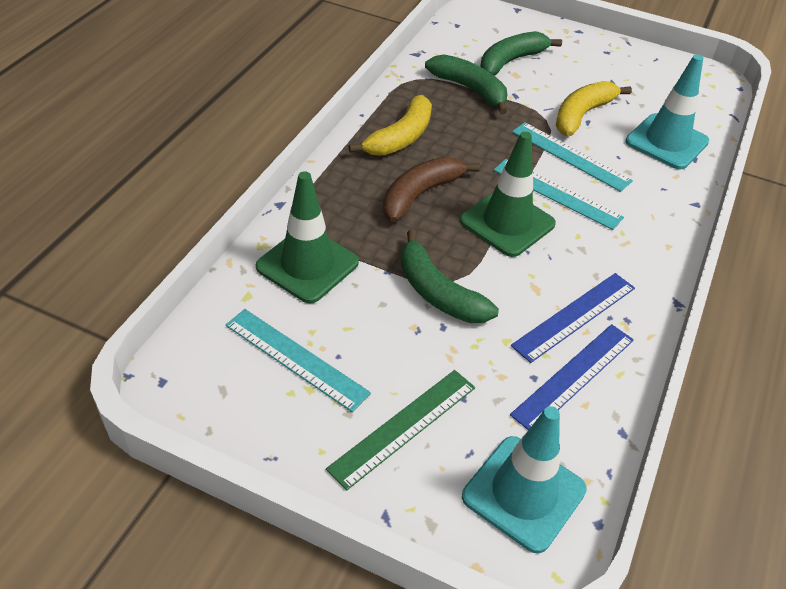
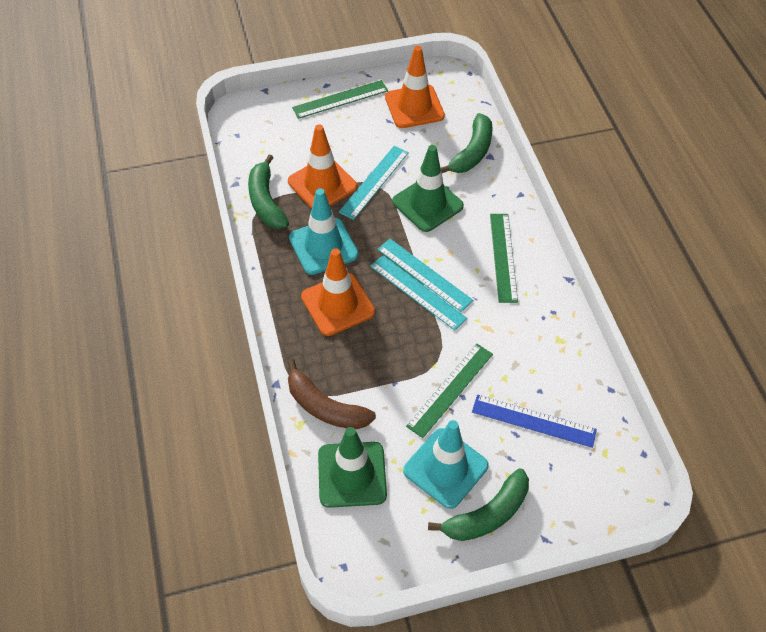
blue ruler: 2 -> 1
green ruler: 1 -> 3
orange traffic cone: 0 -> 3
yellow banana: 2 -> 0

